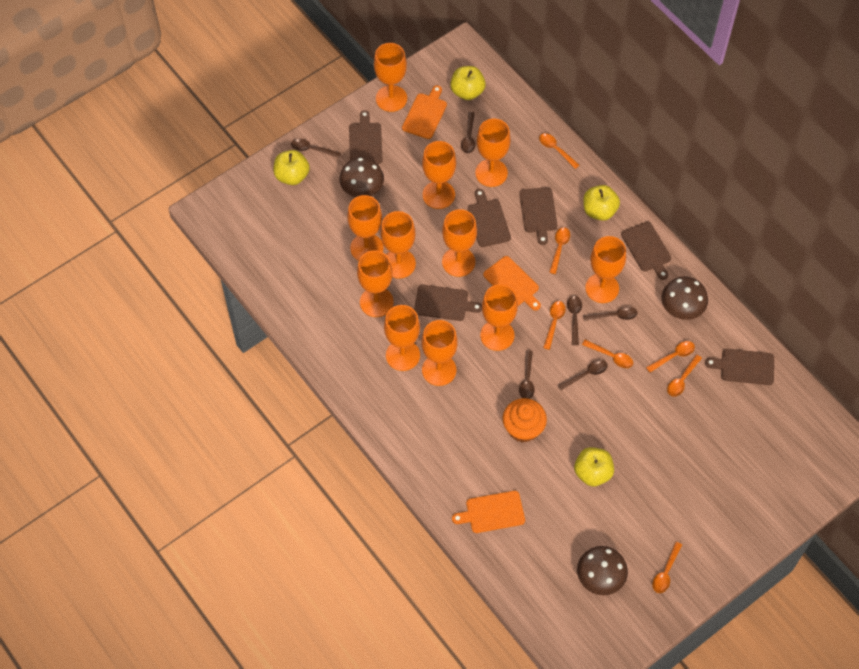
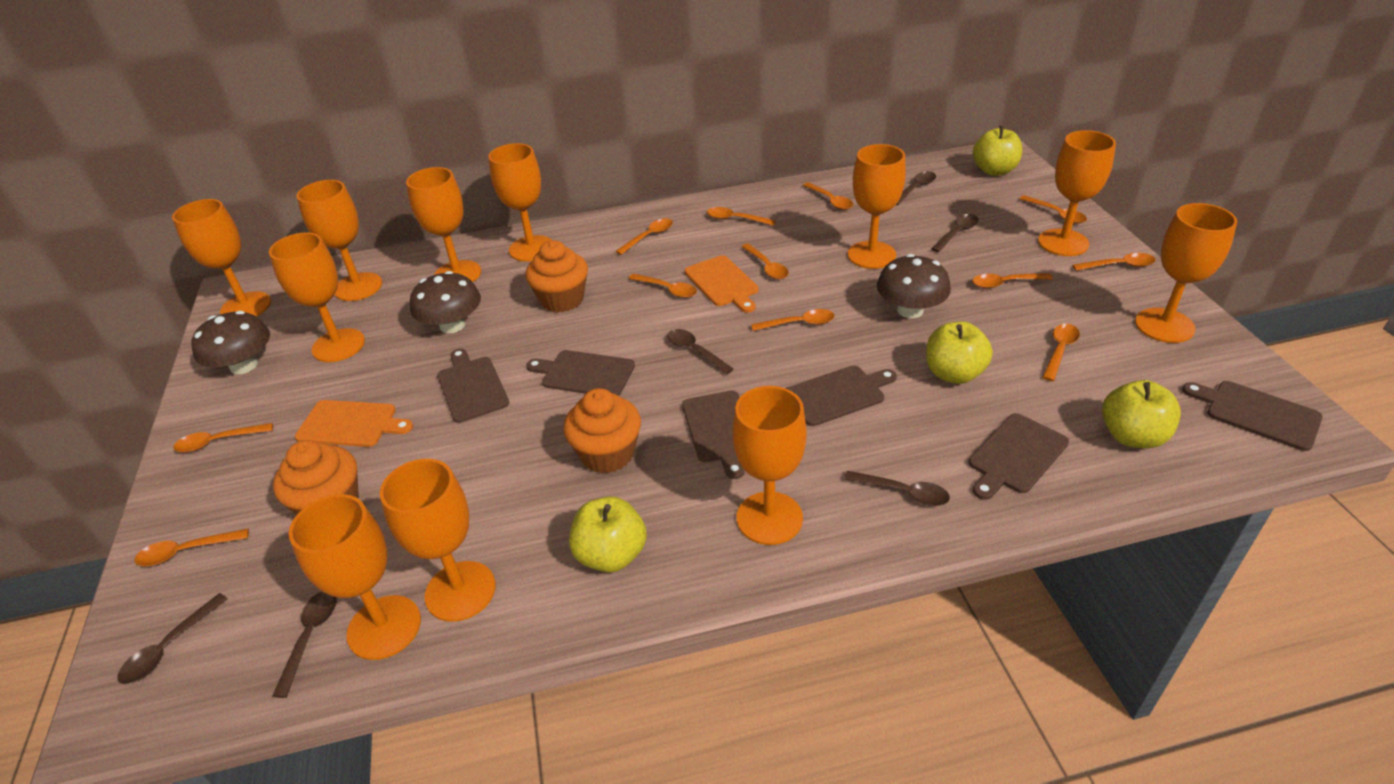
orange cupcake: 1 -> 3
orange cutting board: 3 -> 2
orange spoon: 7 -> 12

